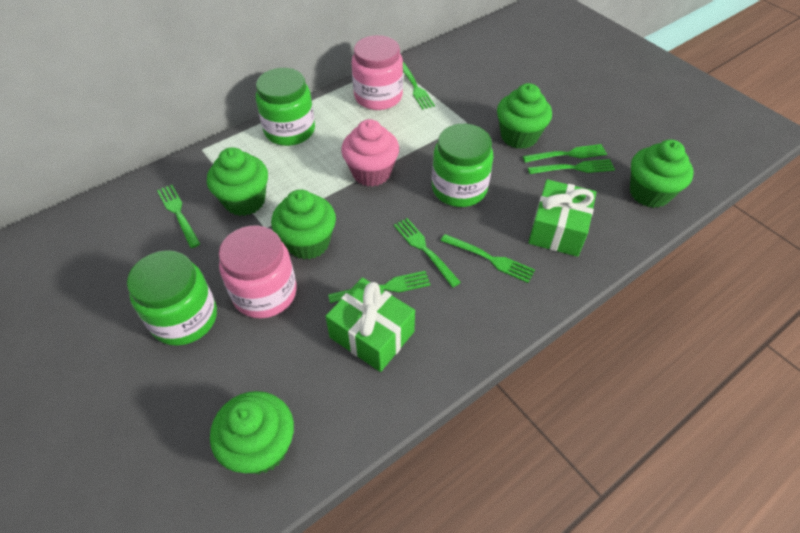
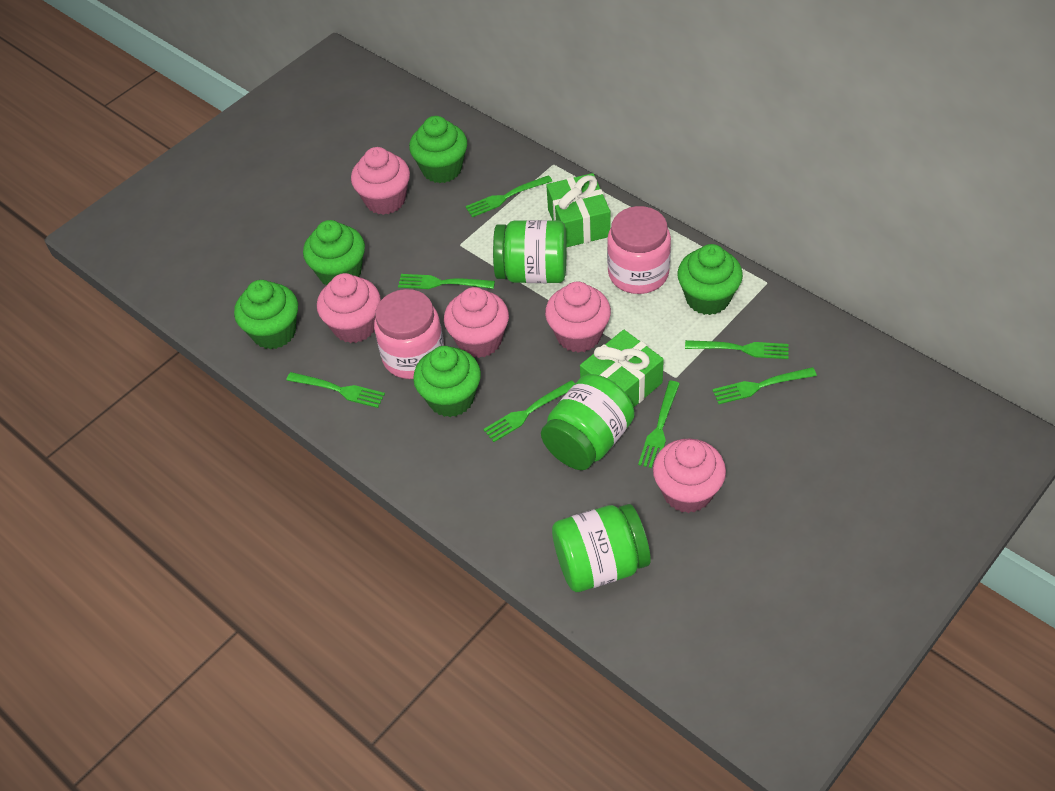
pink cupcake: 1 -> 5

